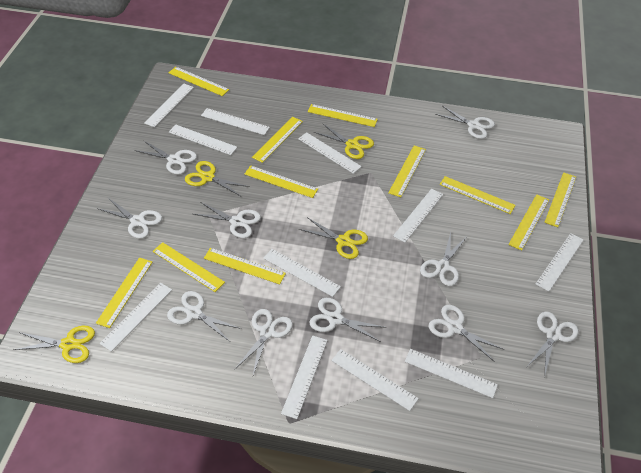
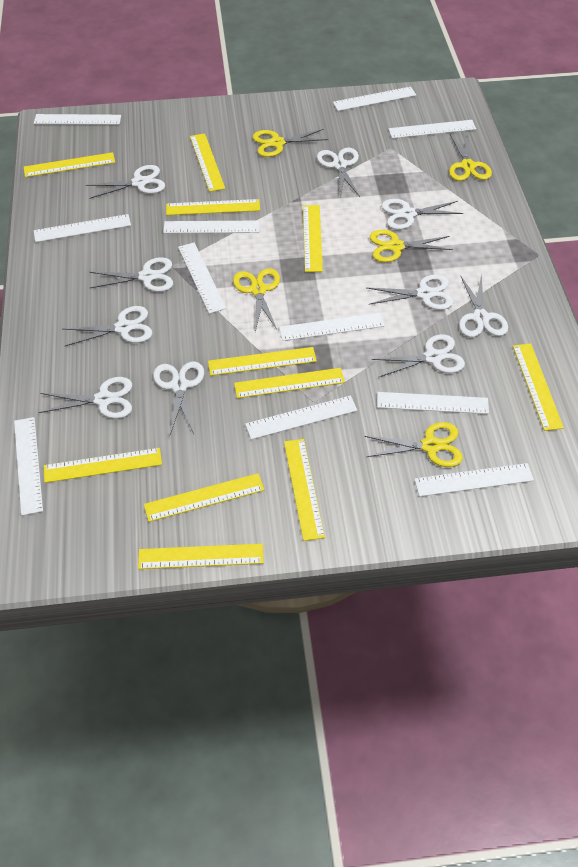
yellow scissors: 4 -> 5

